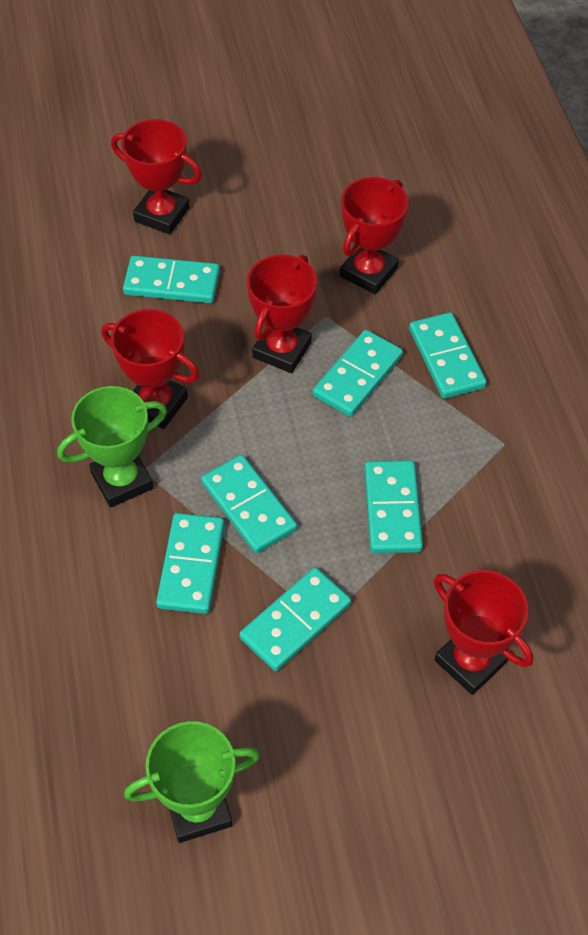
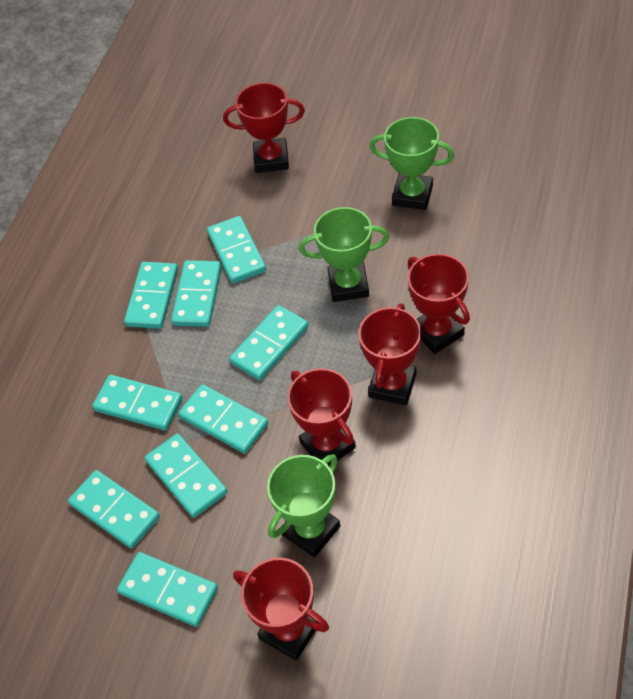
green trophy: 2 -> 3
turquoise domino: 7 -> 9

